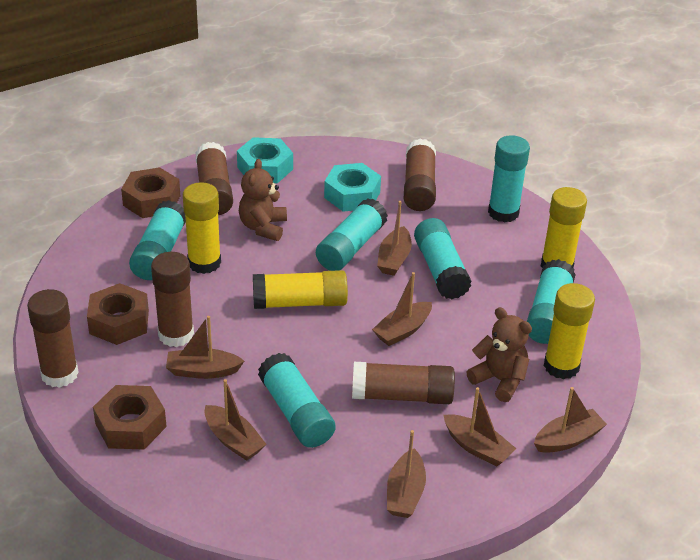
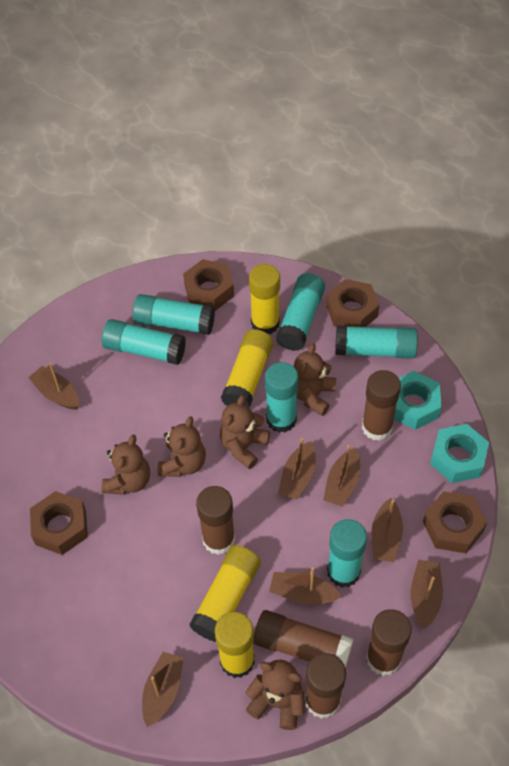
brown nut: 3 -> 4
brown teddy bear: 2 -> 5

